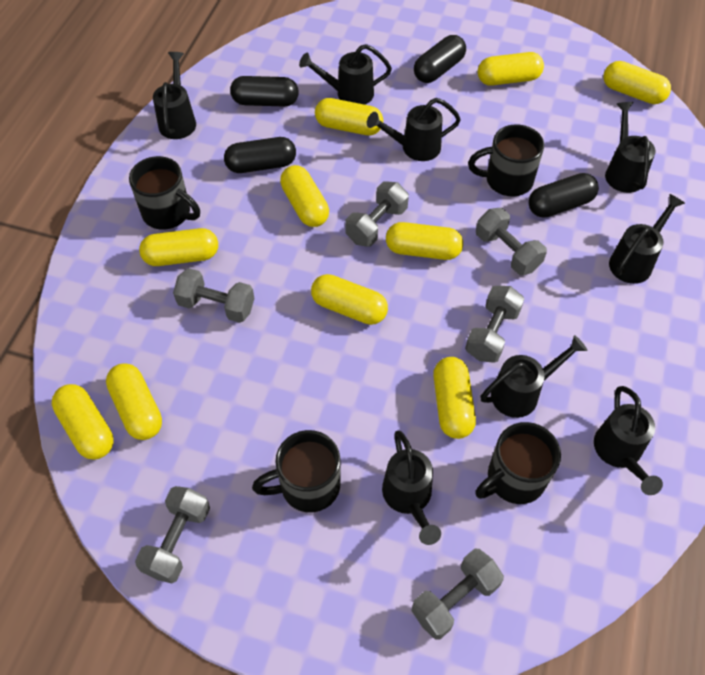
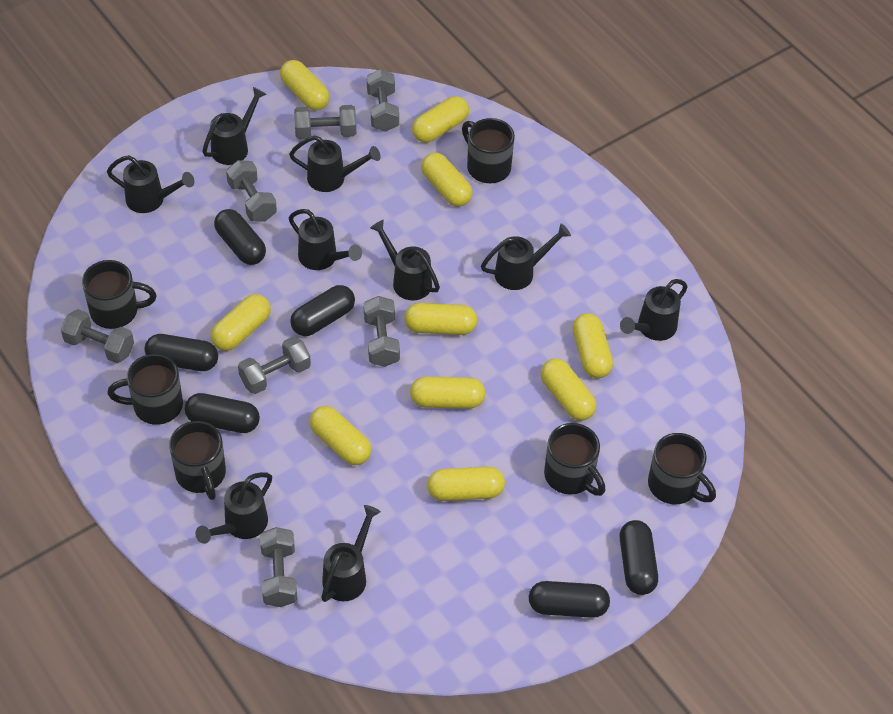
black capsule: 4 -> 6
black mug: 4 -> 6
black watering can: 8 -> 9
grey dumbbell: 6 -> 7

